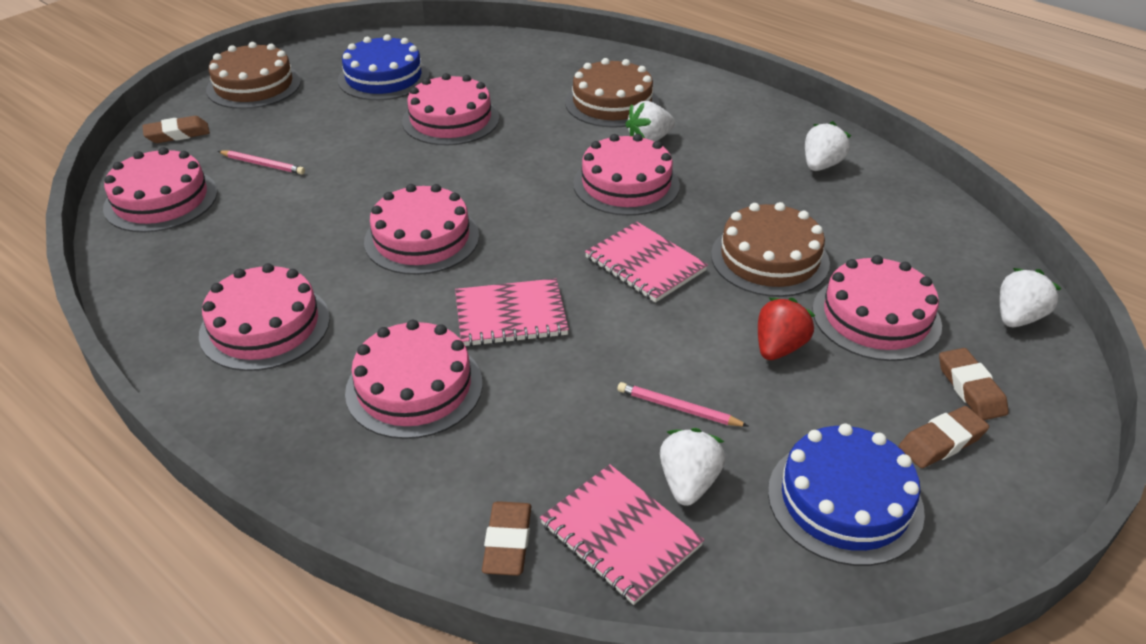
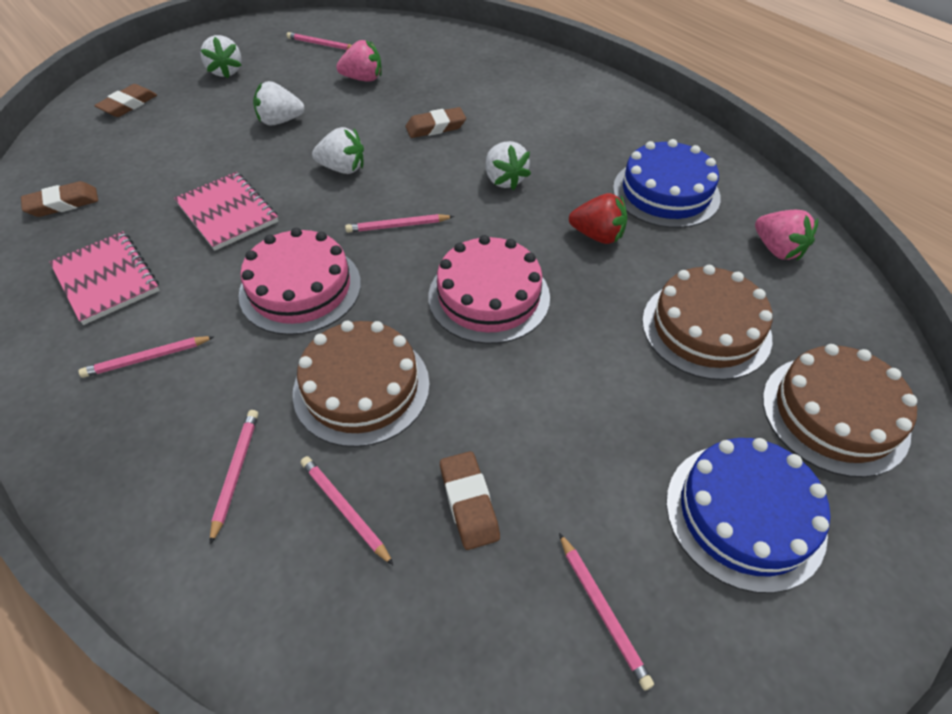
pink cake: 7 -> 2
pink notebook: 3 -> 2
pink pencil: 2 -> 6
pink strawberry: 0 -> 2

